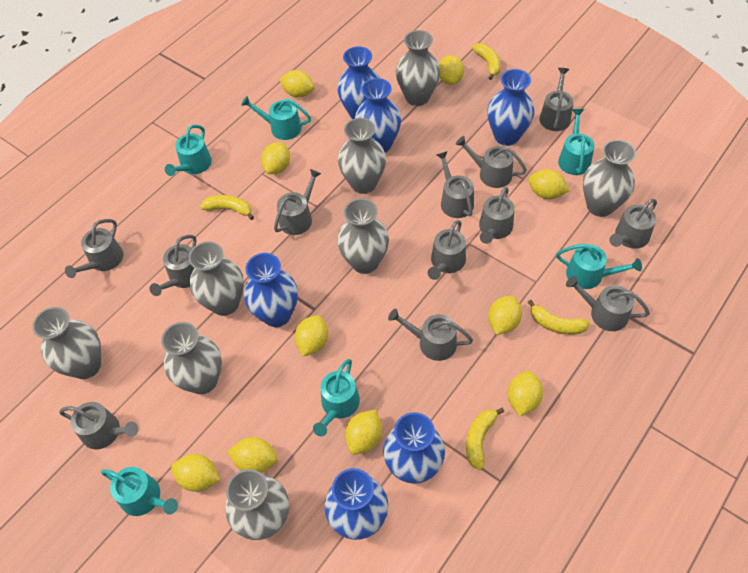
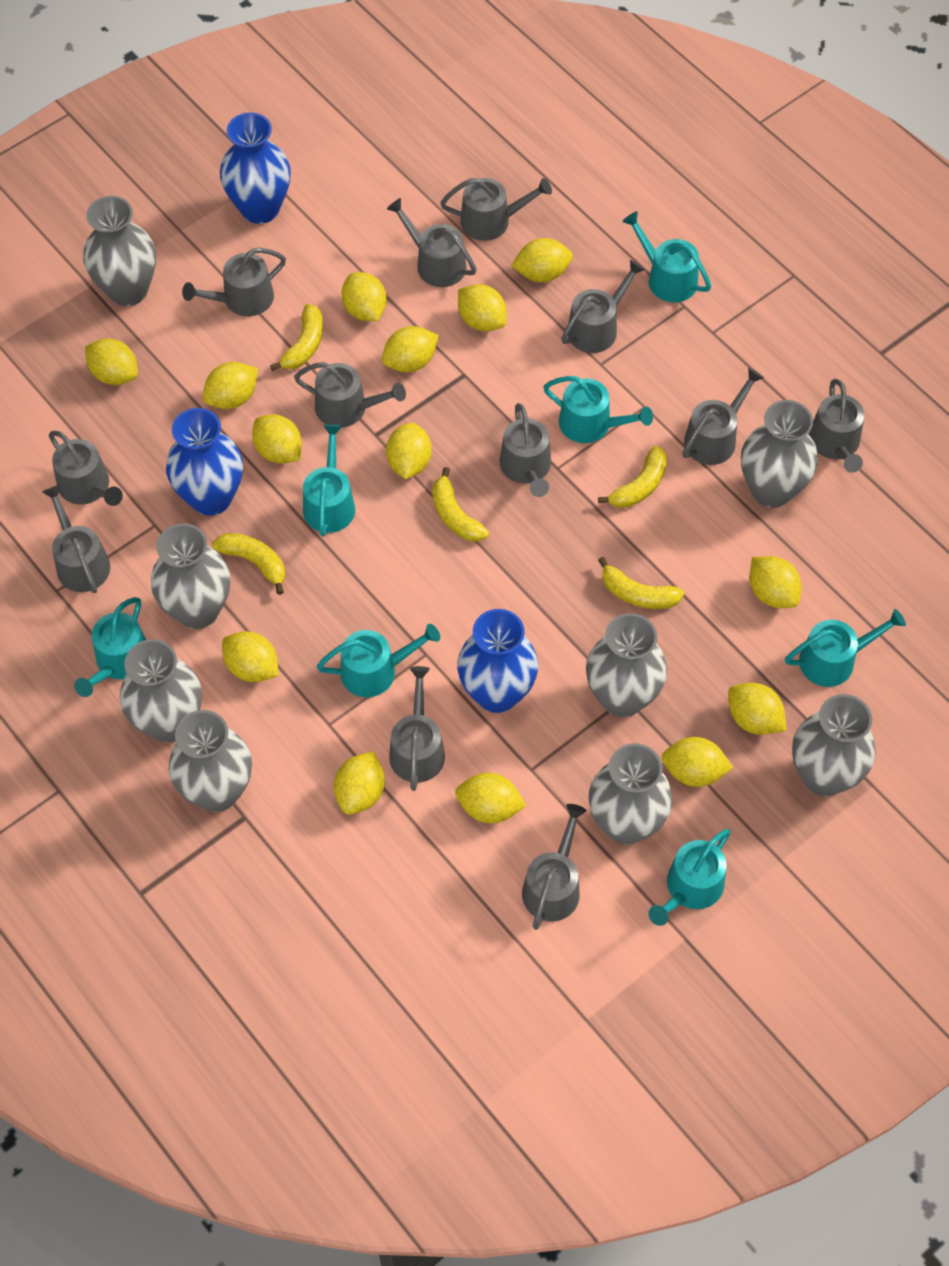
blue vase: 6 -> 3
turquoise watering can: 6 -> 7
yellow banana: 4 -> 5
yellow lemon: 10 -> 14

